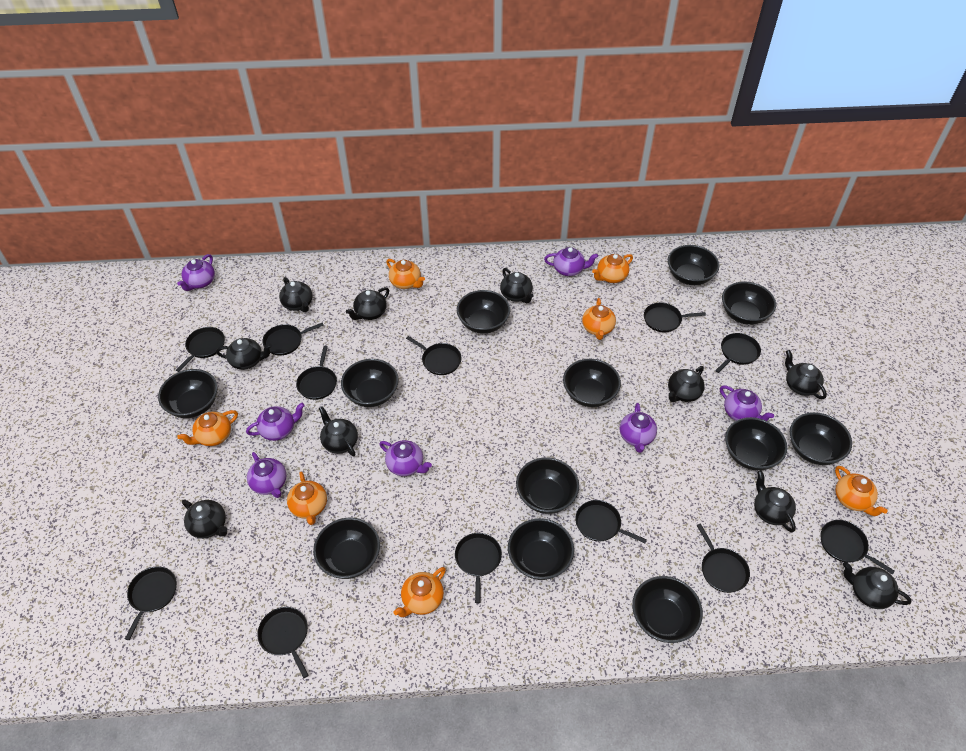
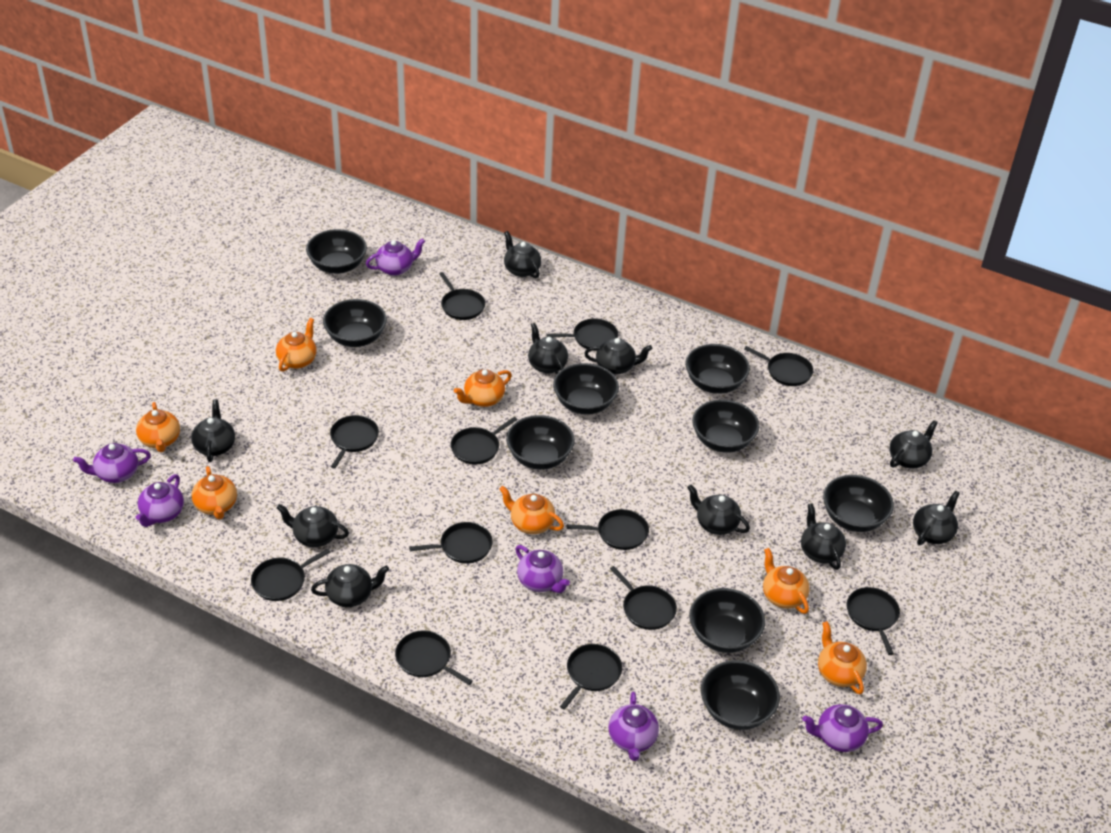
black bowl: 12 -> 9
purple teapot: 7 -> 6

